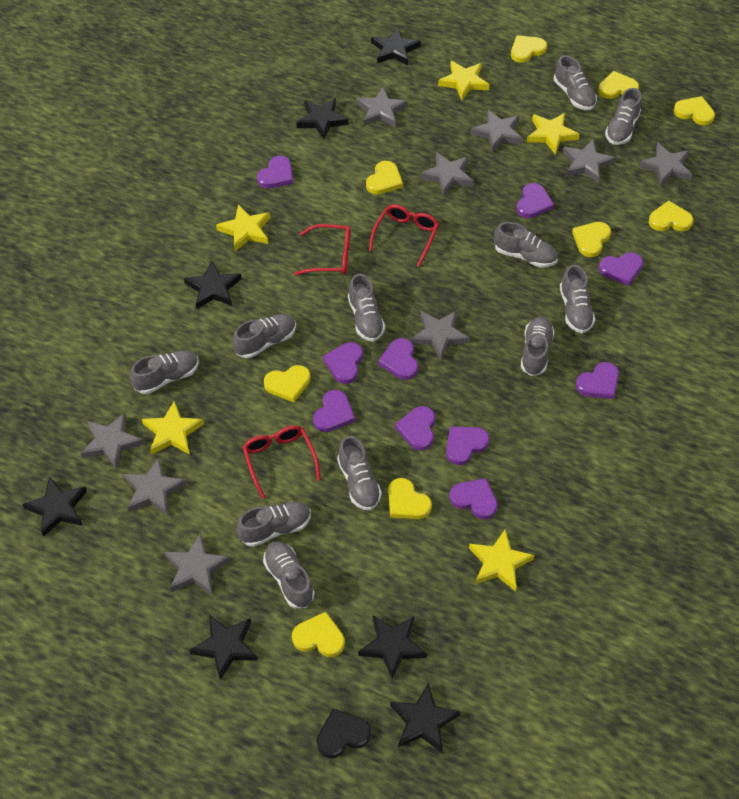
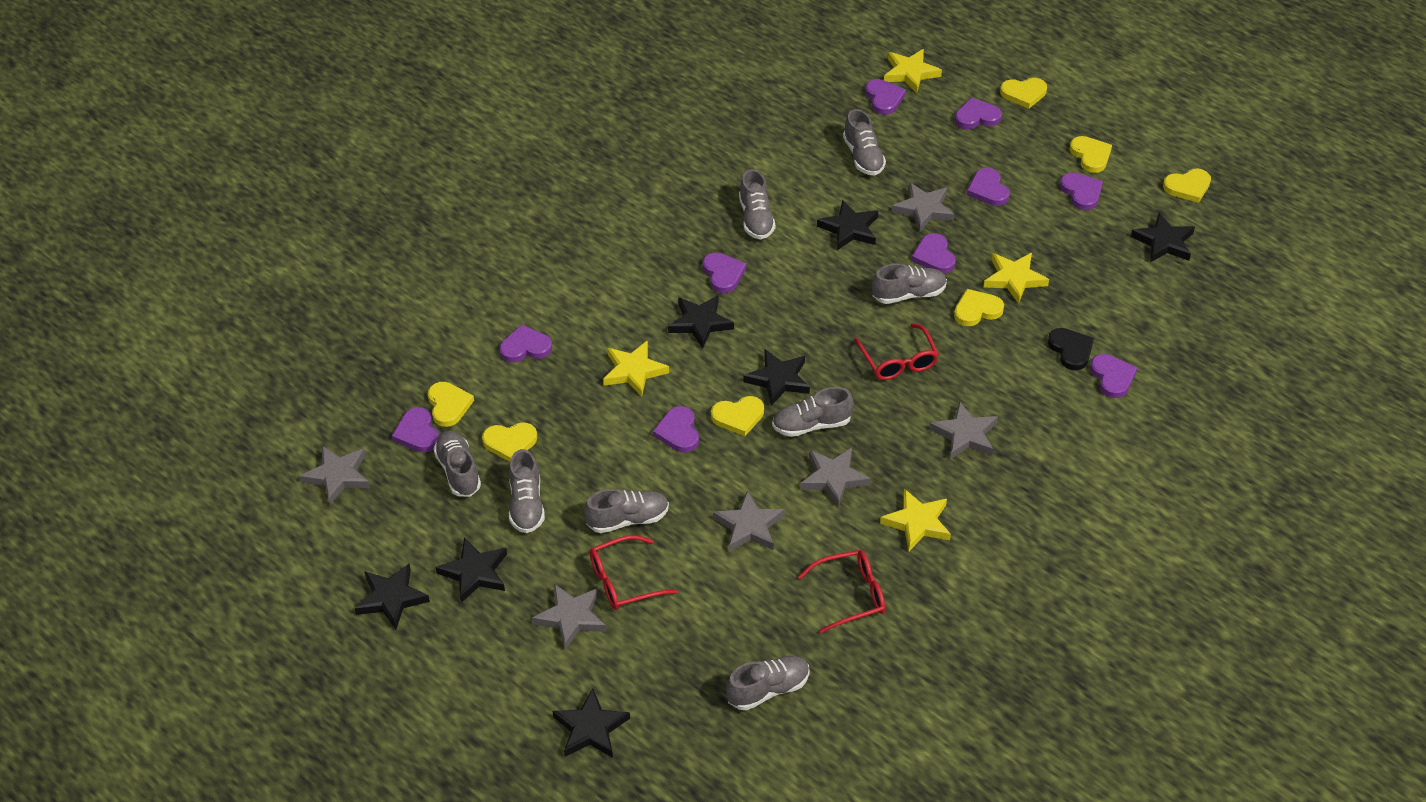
grey shoe: 11 -> 8
grey star: 9 -> 6
yellow heart: 9 -> 7
yellow star: 5 -> 4

